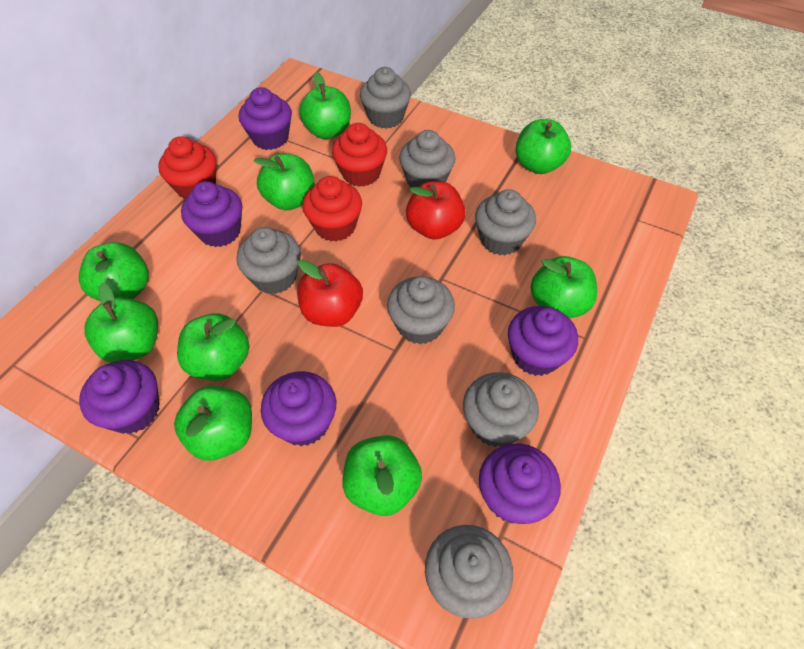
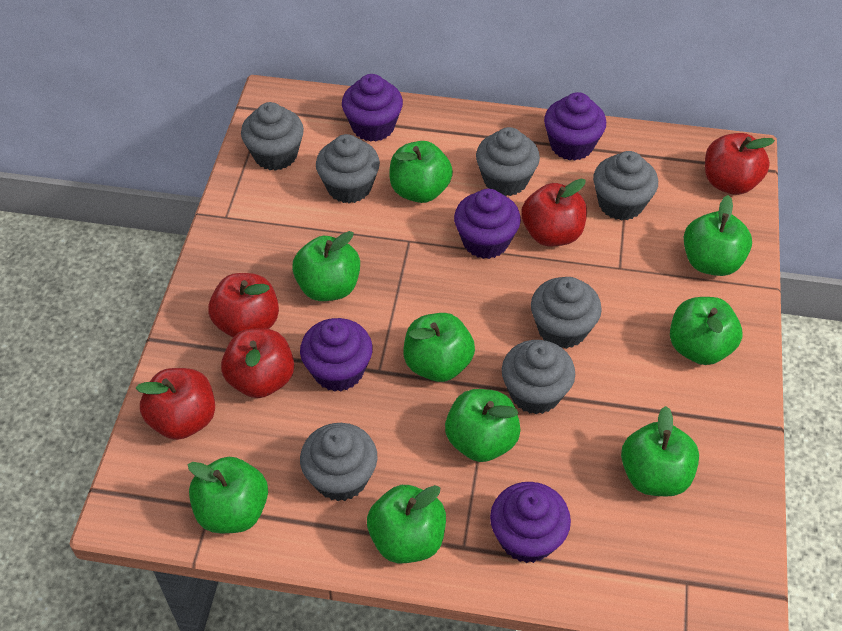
purple cupcake: 6 -> 5
red apple: 2 -> 5
red cupcake: 3 -> 0

